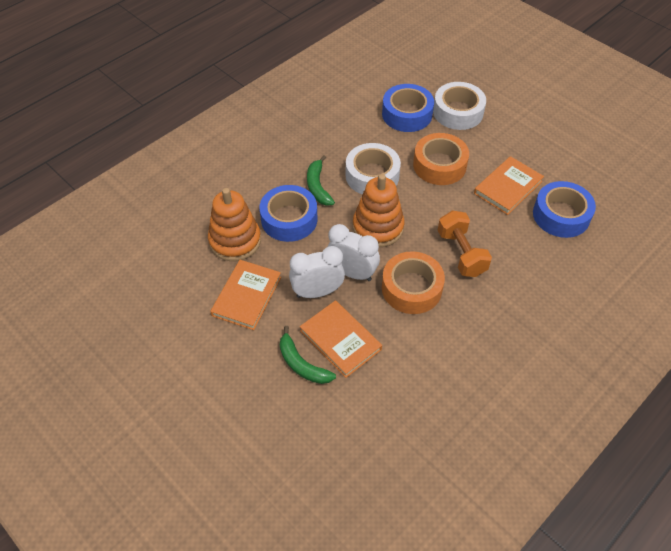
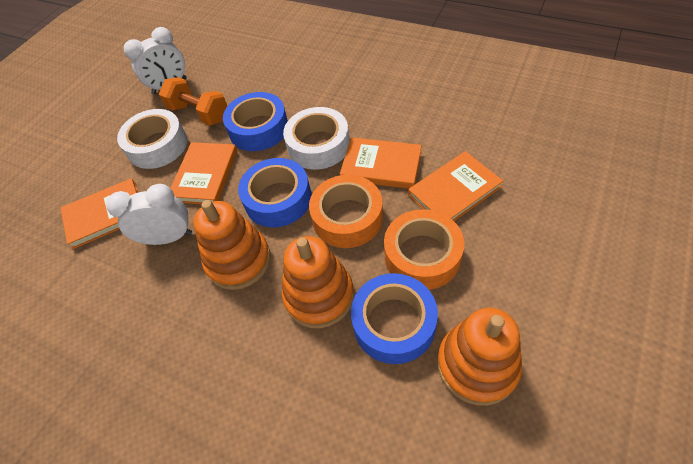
green banana: 2 -> 0
orange book: 3 -> 4
orange stacking toy: 2 -> 3

